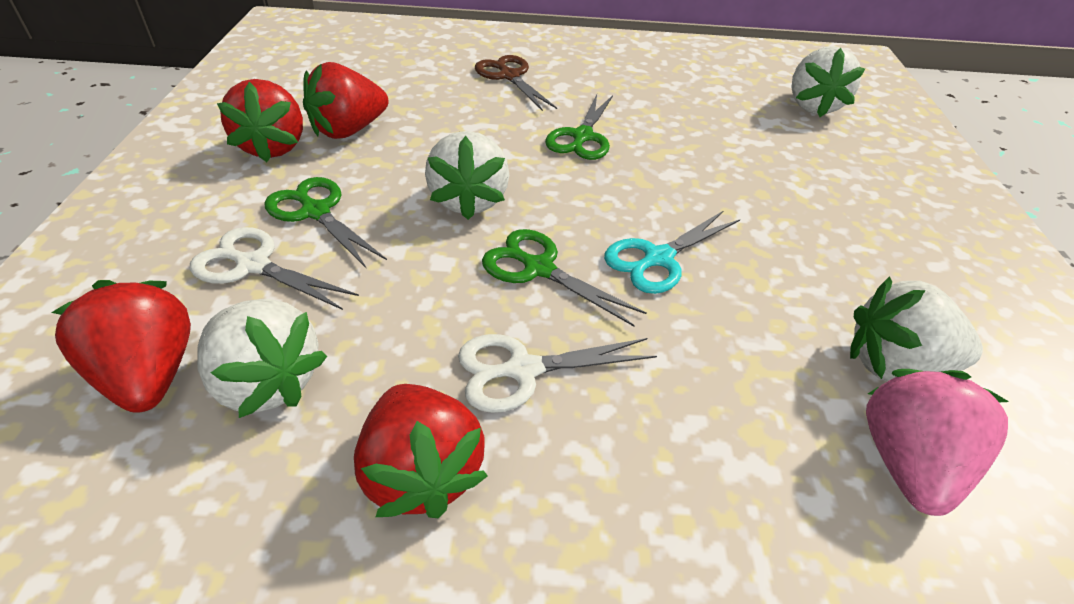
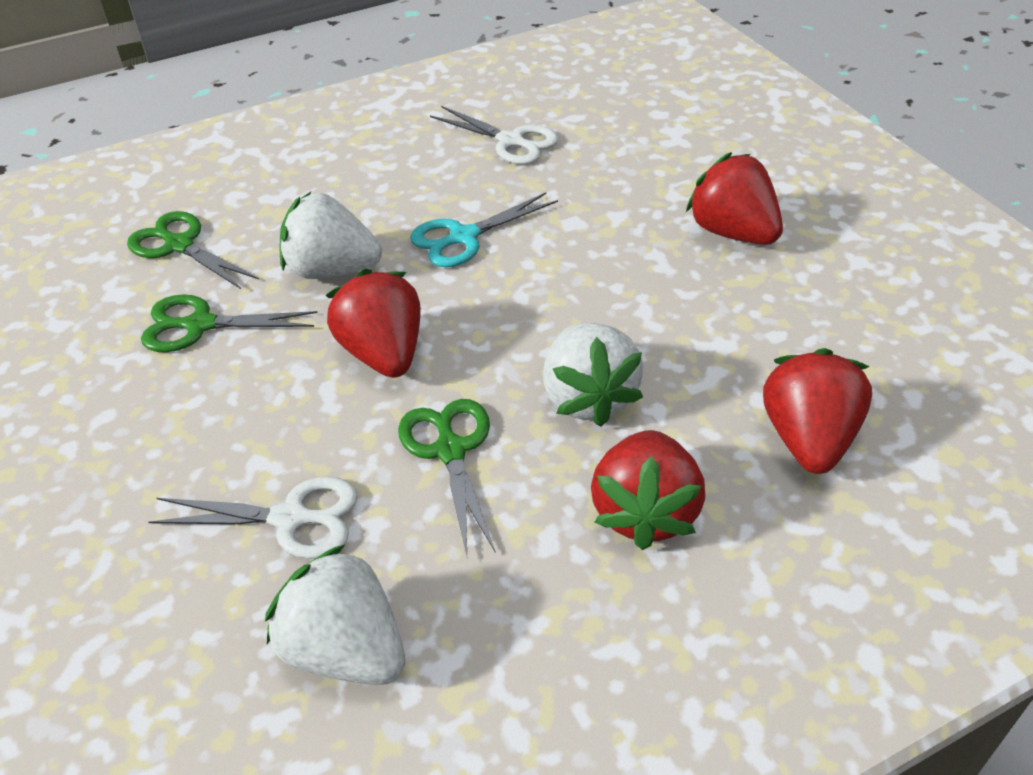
brown scissors: 1 -> 0
pink strawberry: 1 -> 0
white strawberry: 4 -> 3

